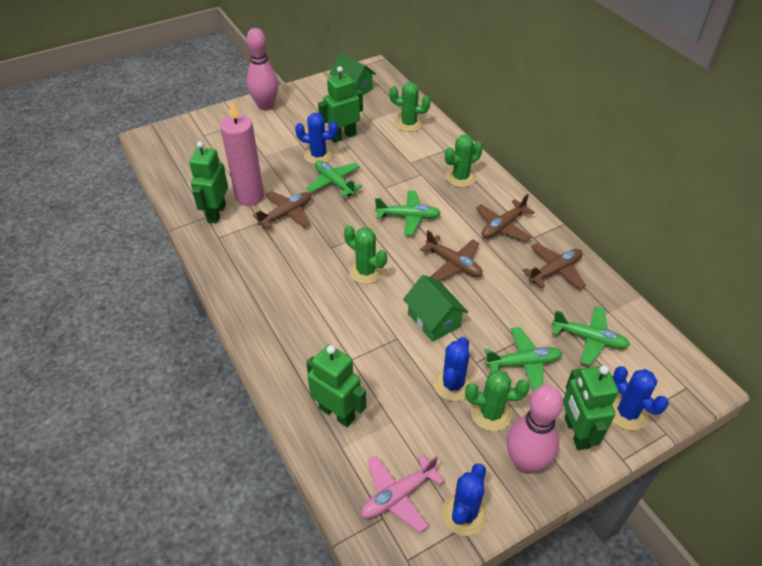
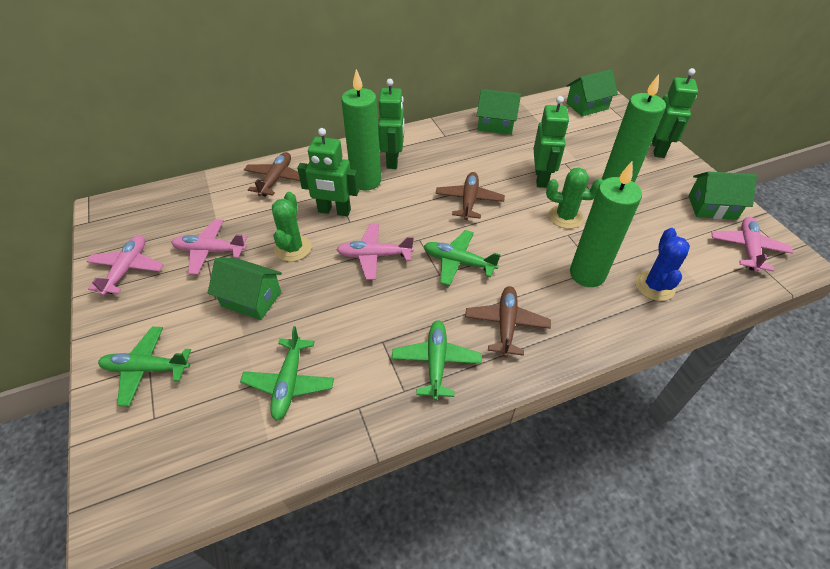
blue cactus: 4 -> 1
brown plane: 4 -> 3
green cactus: 4 -> 2
green candle: 0 -> 3
green house: 2 -> 4
pink bowling pin: 2 -> 0
pink candle: 1 -> 0
pink plane: 1 -> 4

